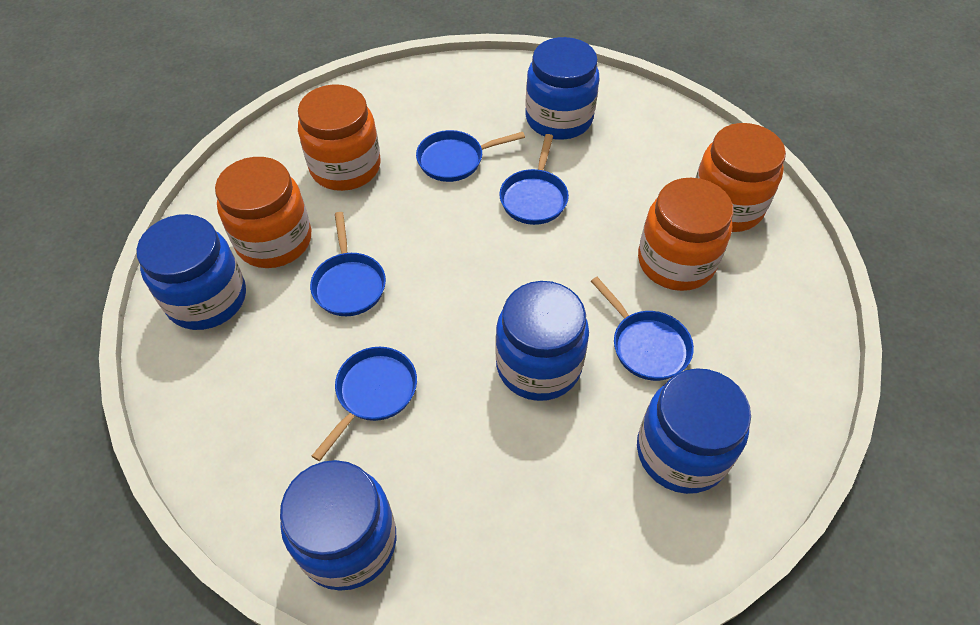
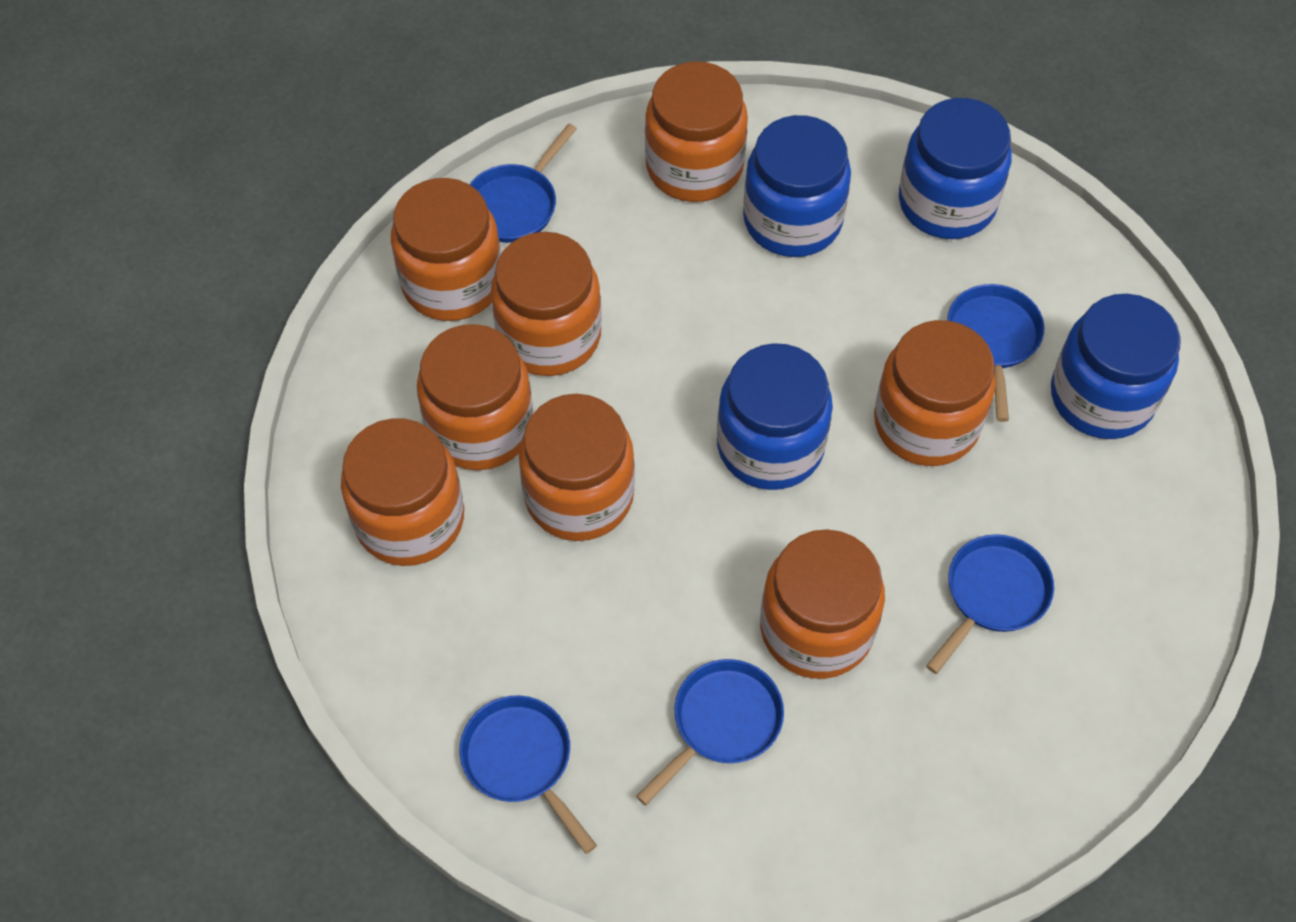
blue jar: 5 -> 4
orange jar: 4 -> 8

